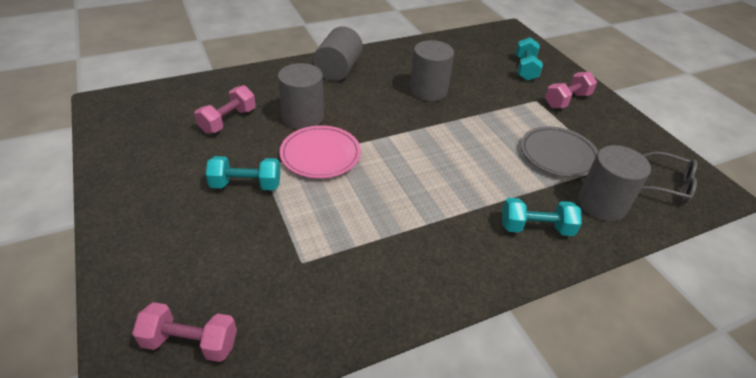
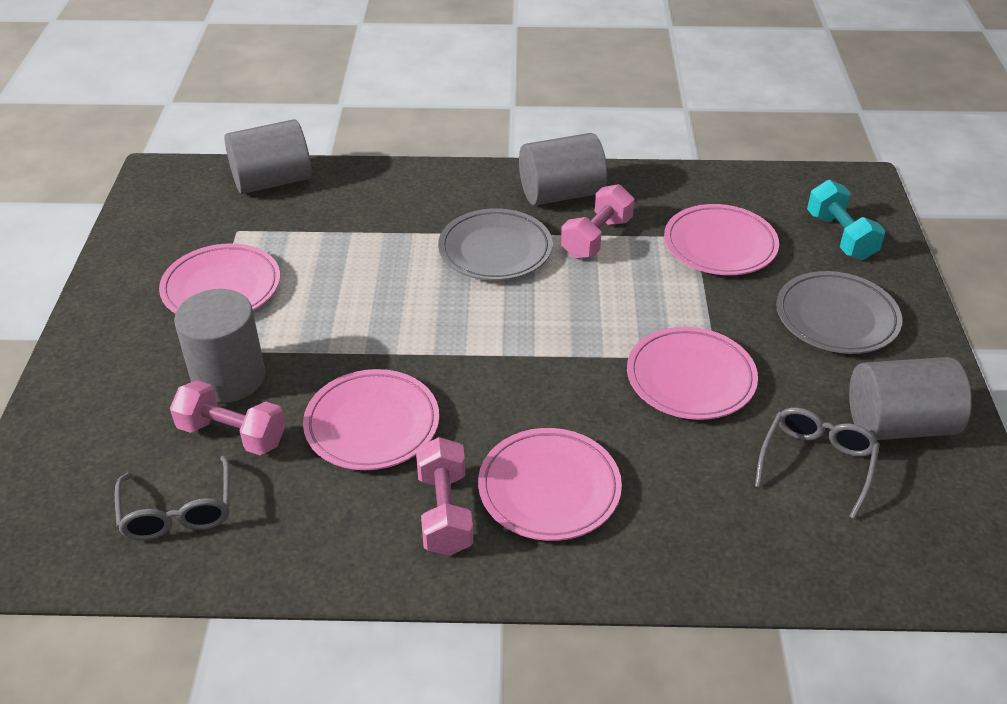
grey glasses: 1 -> 2
grey plate: 1 -> 2
pink plate: 1 -> 5
turquoise dumbbell: 3 -> 1

